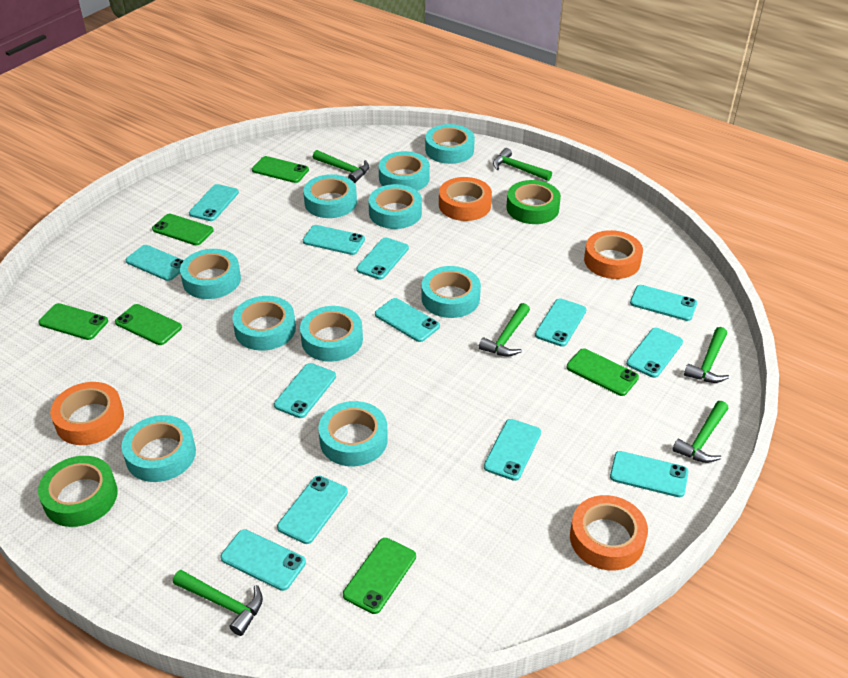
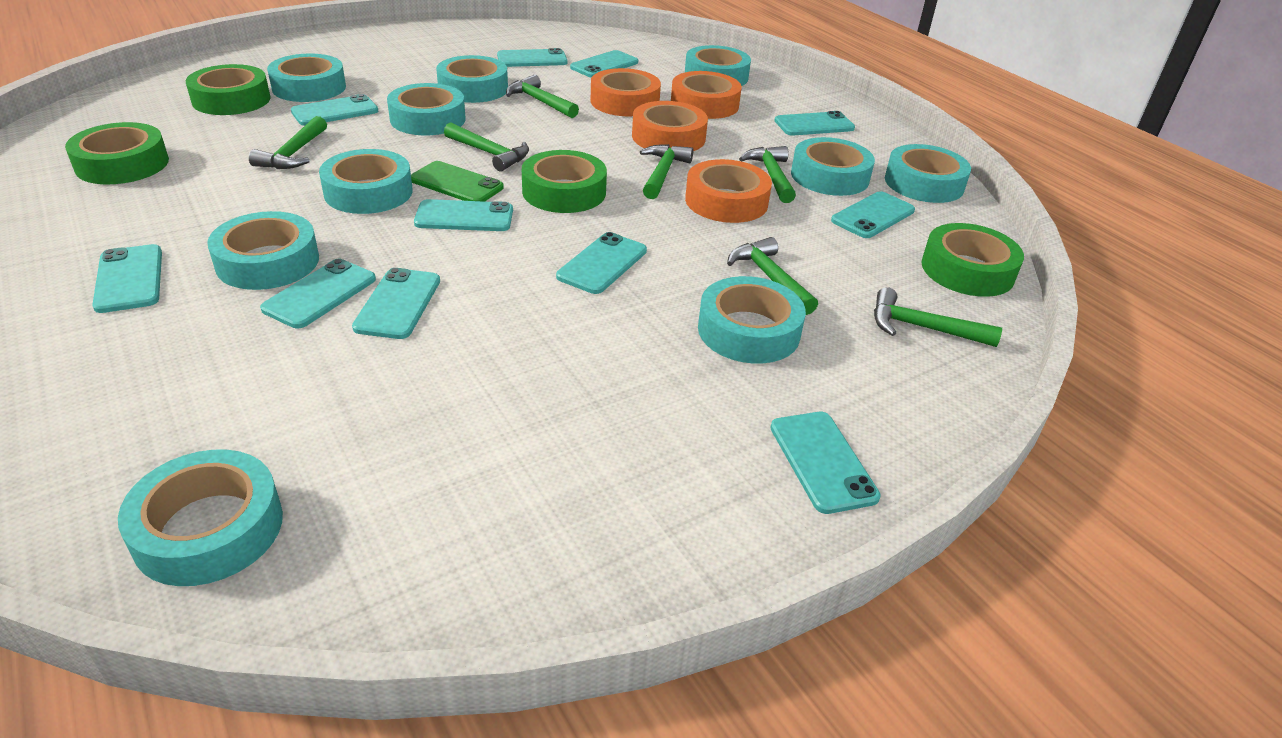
green hammer: 6 -> 7
green phone: 6 -> 1
green tape: 2 -> 4
turquoise phone: 13 -> 11

